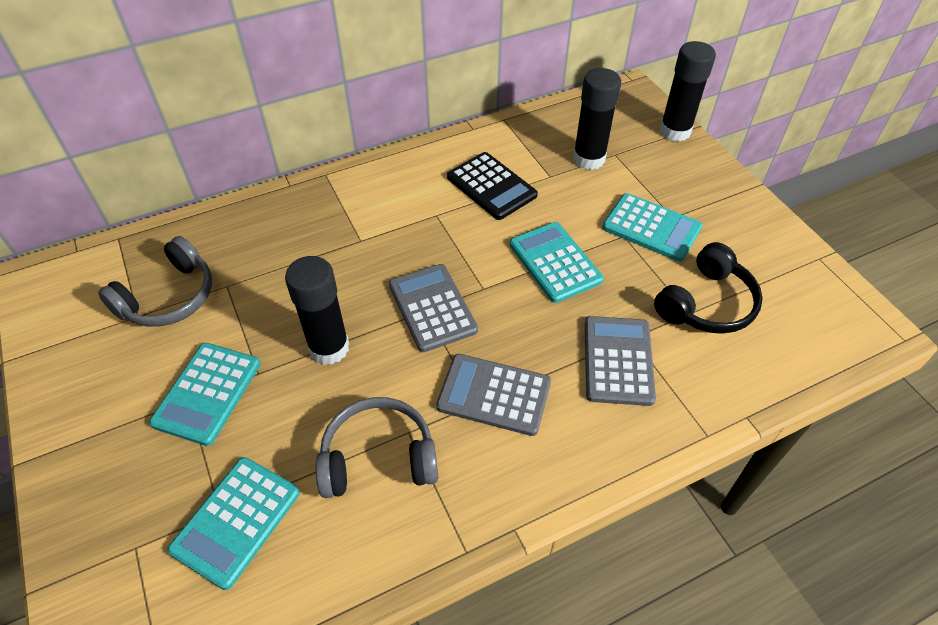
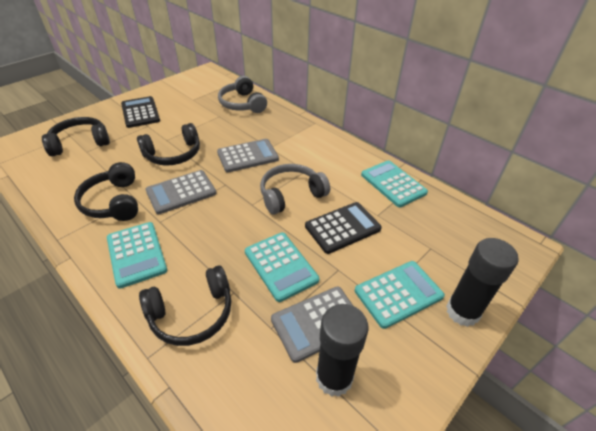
black calculator: 1 -> 2
black glue stick: 3 -> 2
black headphones: 1 -> 4

